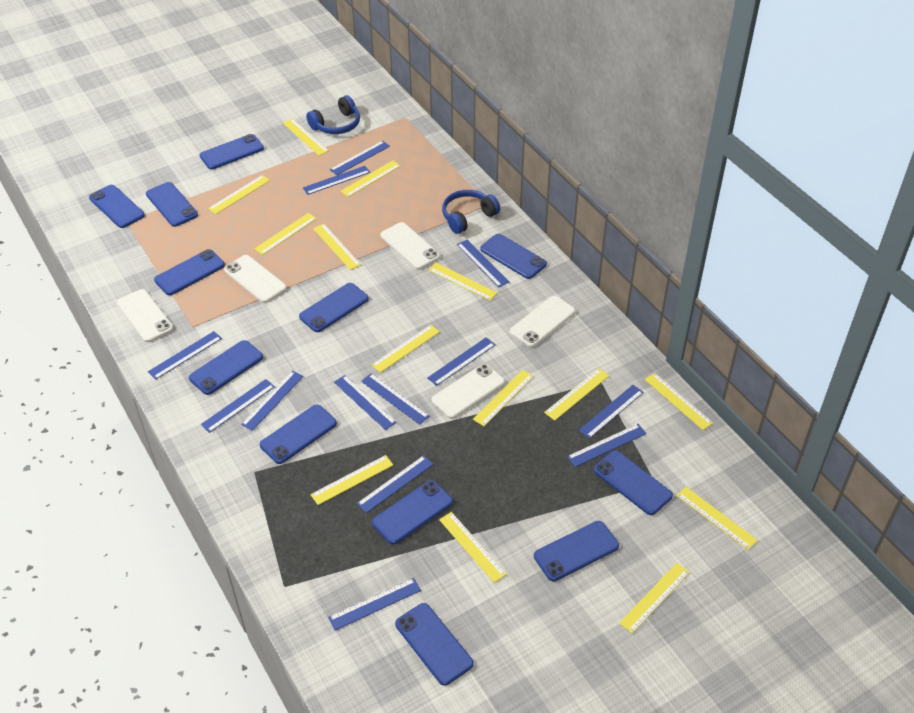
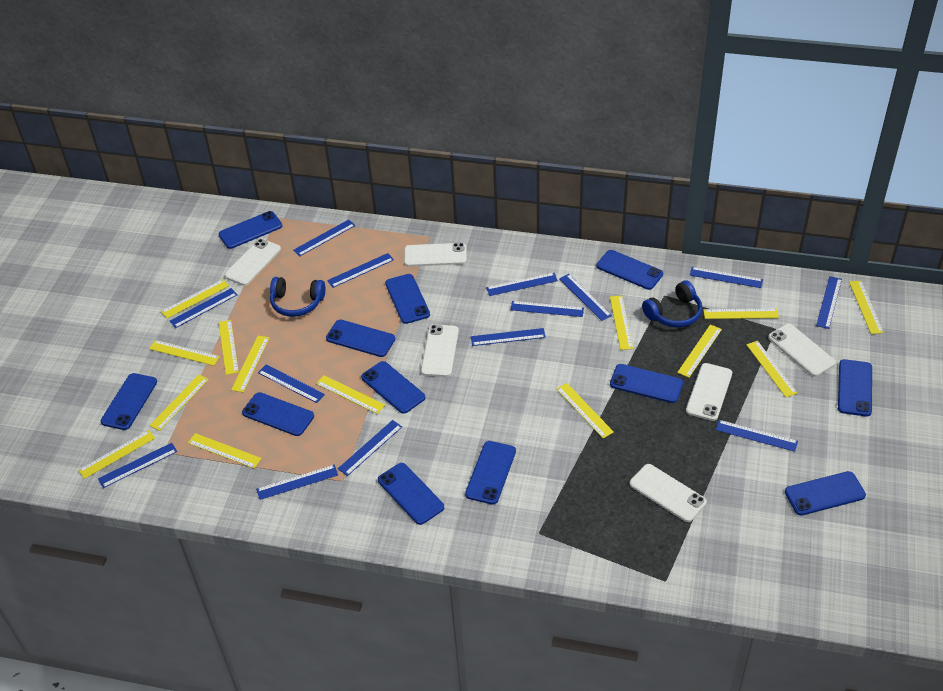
blue ruler: 13 -> 14
white phone: 5 -> 6

